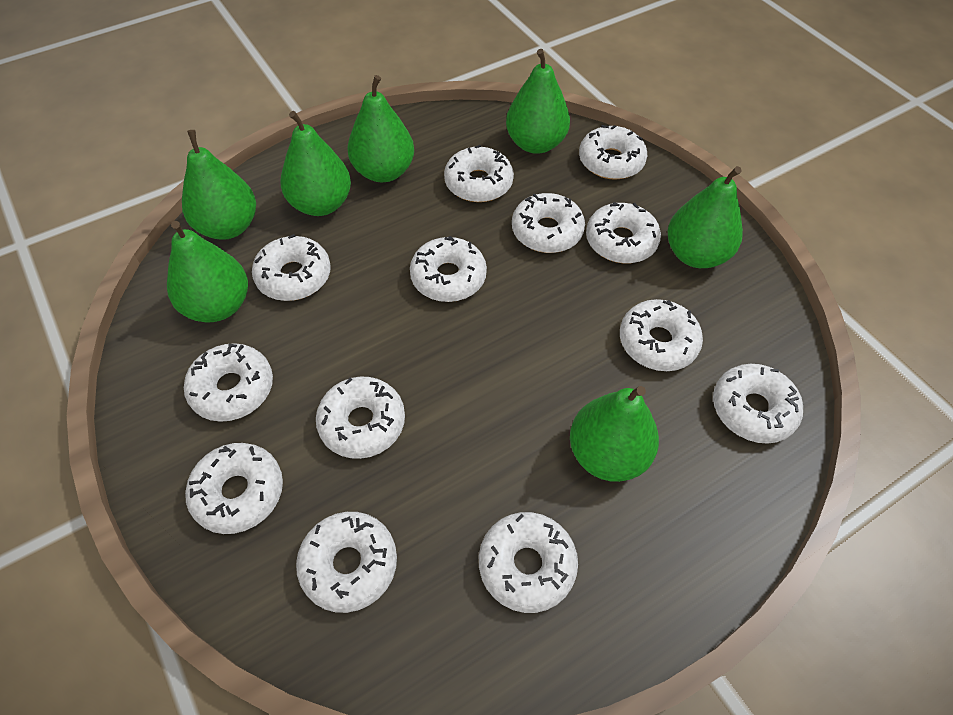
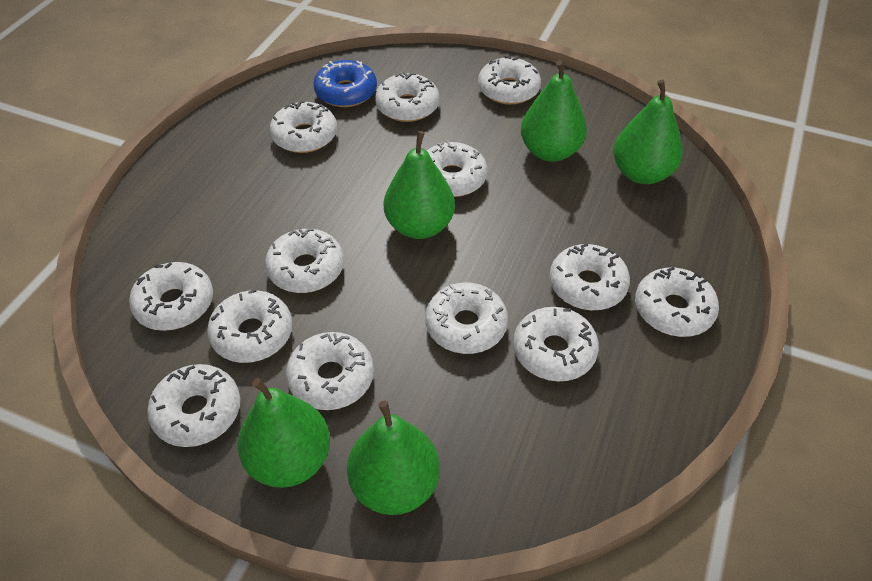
blue donut: 0 -> 1
green pear: 7 -> 5

